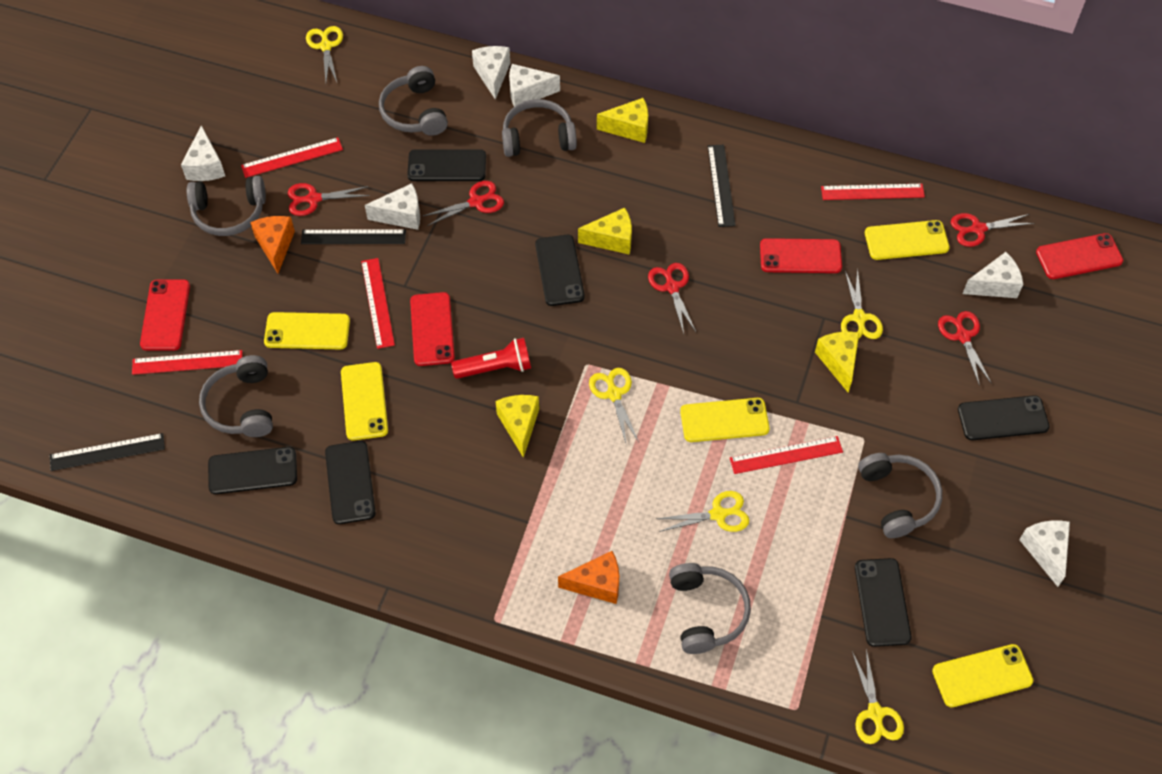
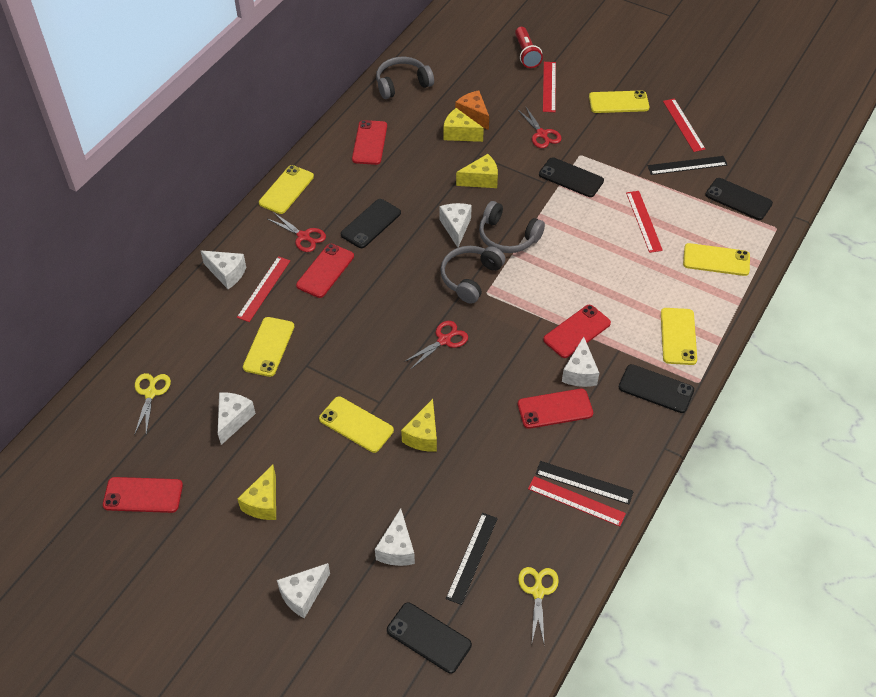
black phone: 6 -> 5
grey headphones: 6 -> 3
orange cheese: 2 -> 1
red phone: 4 -> 5
red scissors: 5 -> 3
yellow phone: 5 -> 6
yellow scissors: 5 -> 2

